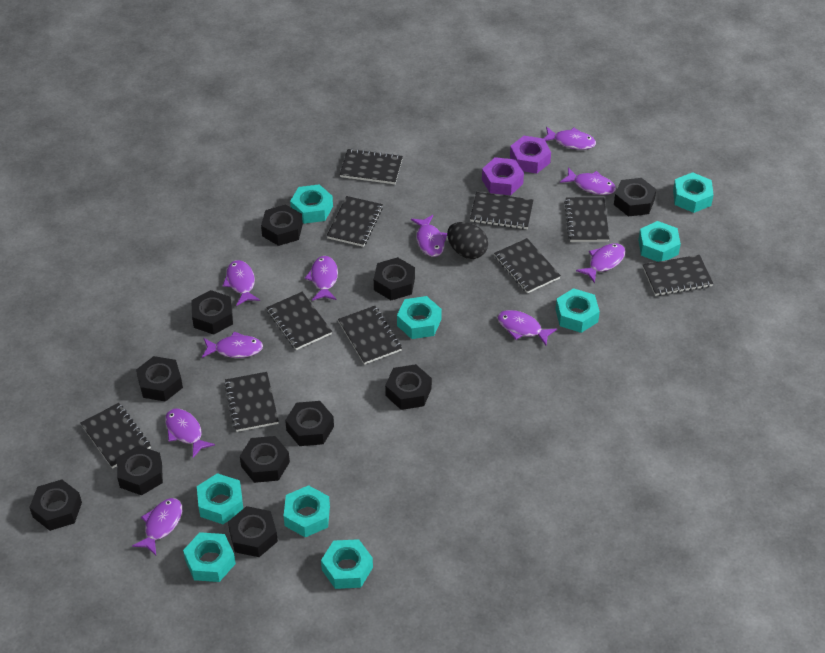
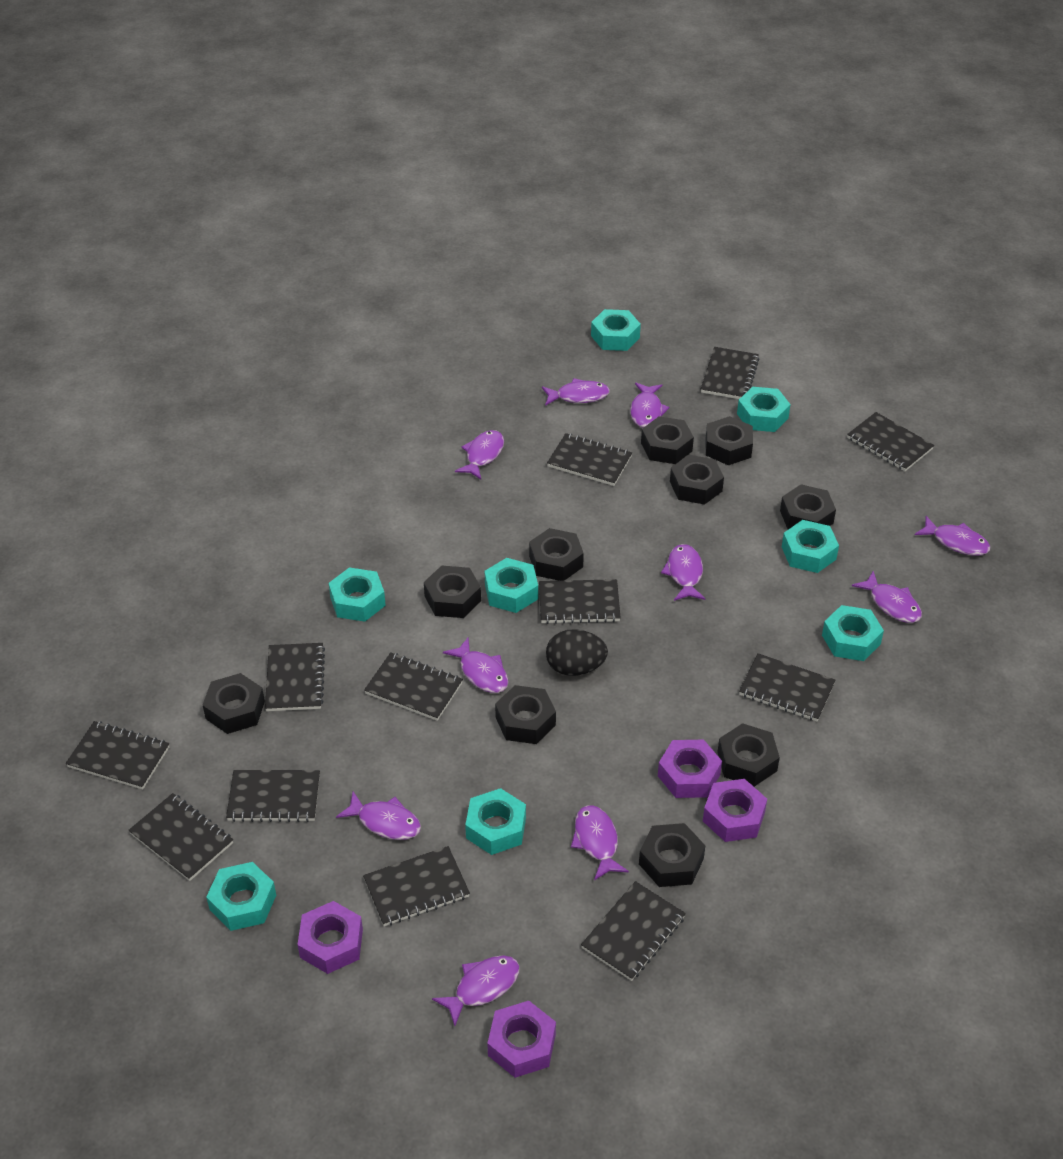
black notebook: 10 -> 12
black nut: 11 -> 10
purple nut: 2 -> 4
turquoise nut: 9 -> 8

